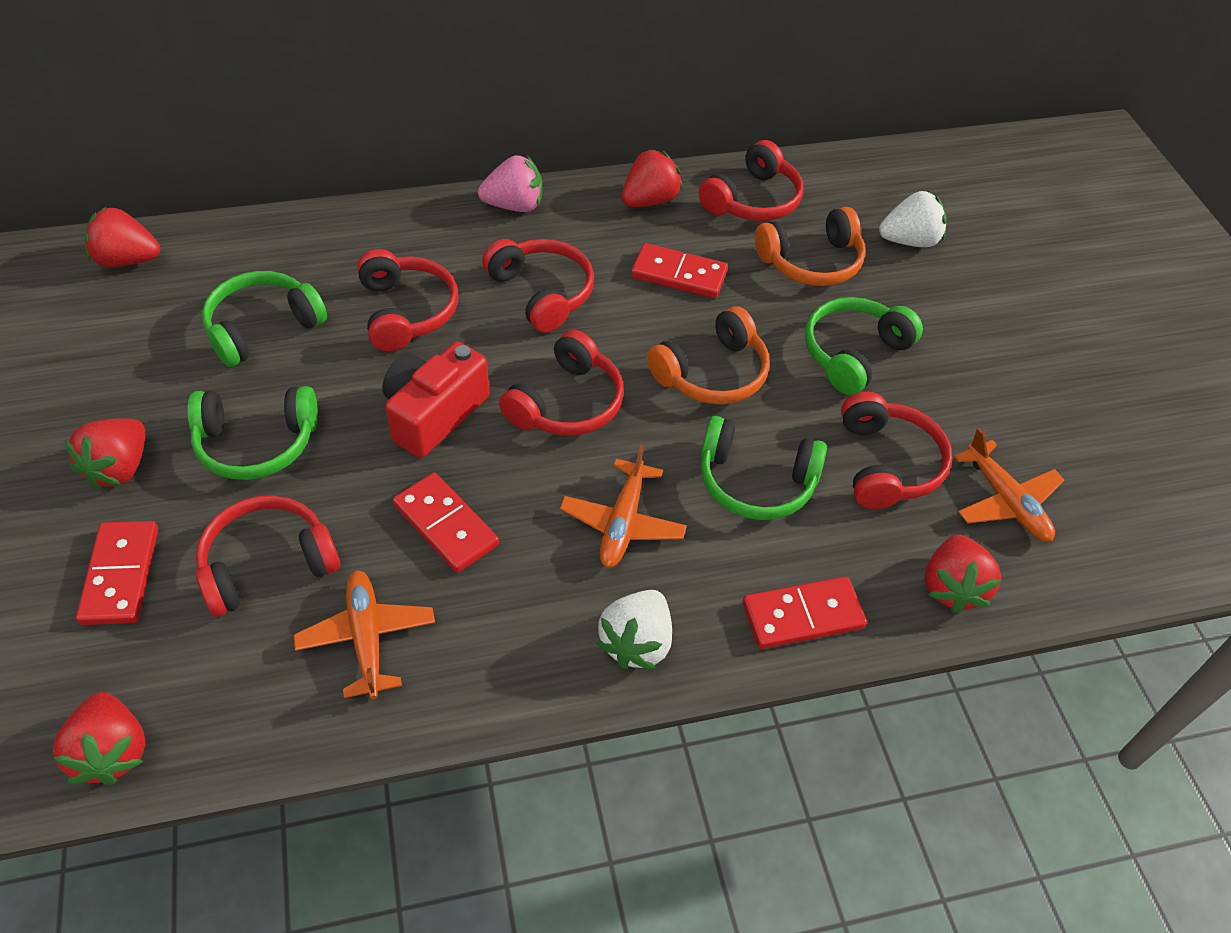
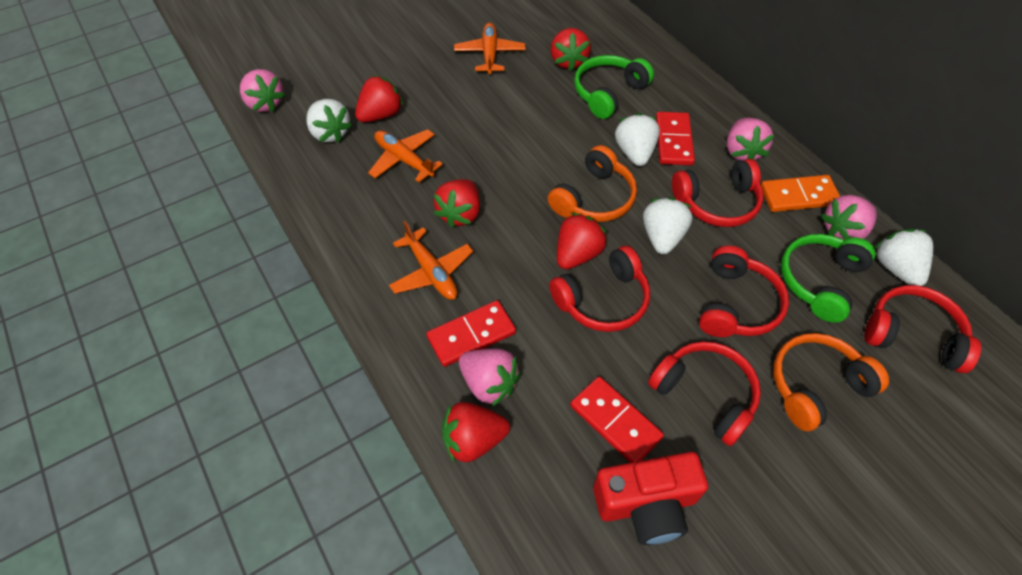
green headphones: 4 -> 2
orange domino: 0 -> 1
pink strawberry: 1 -> 4
red domino: 4 -> 3
red headphones: 6 -> 5
white strawberry: 2 -> 4

